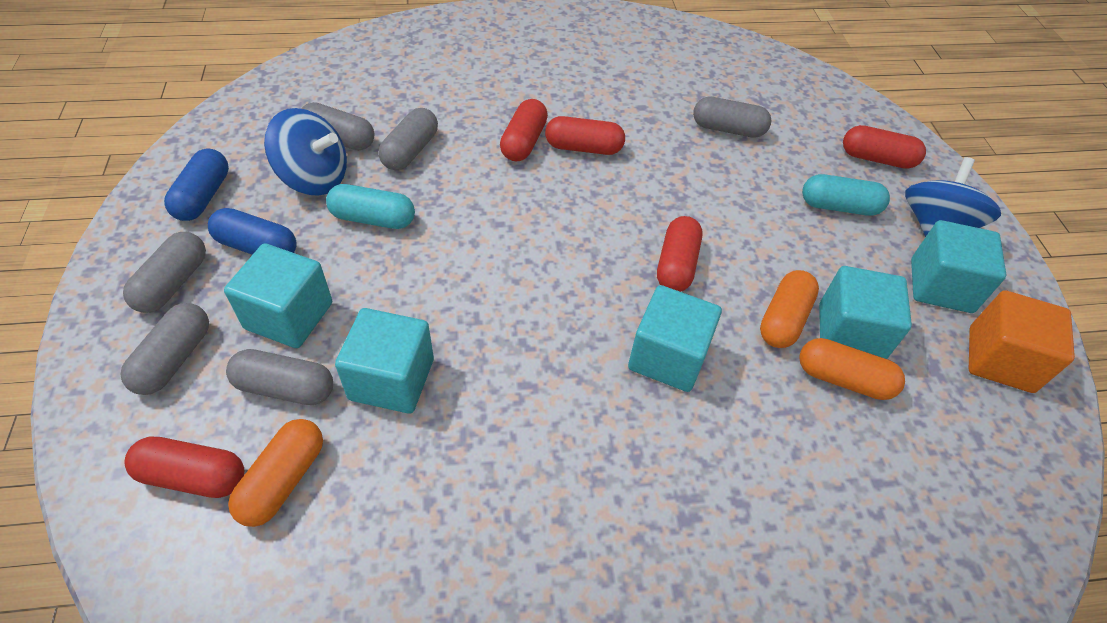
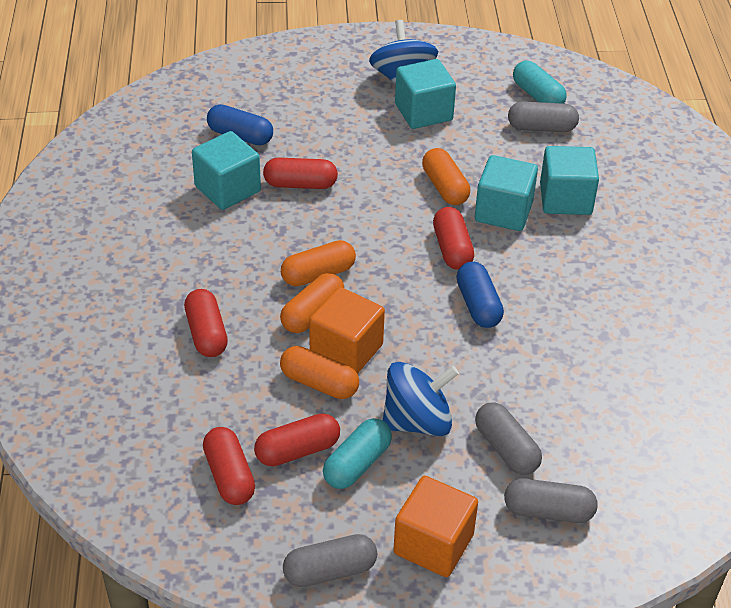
grey capsule: 6 -> 4
orange capsule: 3 -> 4
orange cube: 1 -> 2
turquoise cube: 5 -> 4

